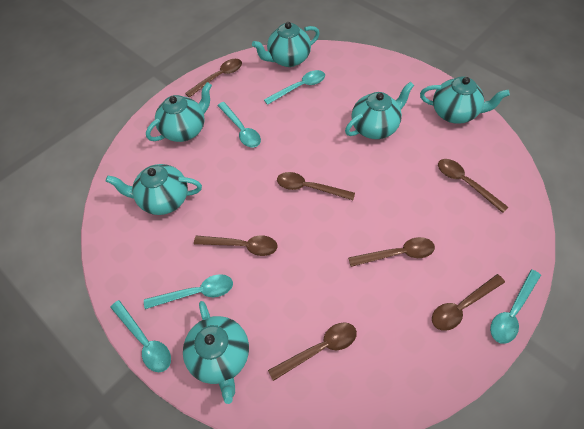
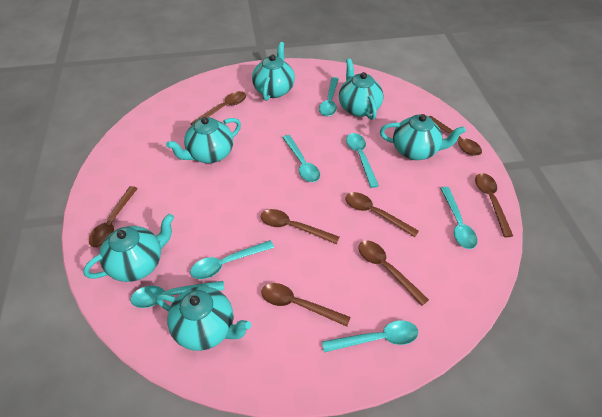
brown spoon: 7 -> 8
turquoise spoon: 5 -> 7

